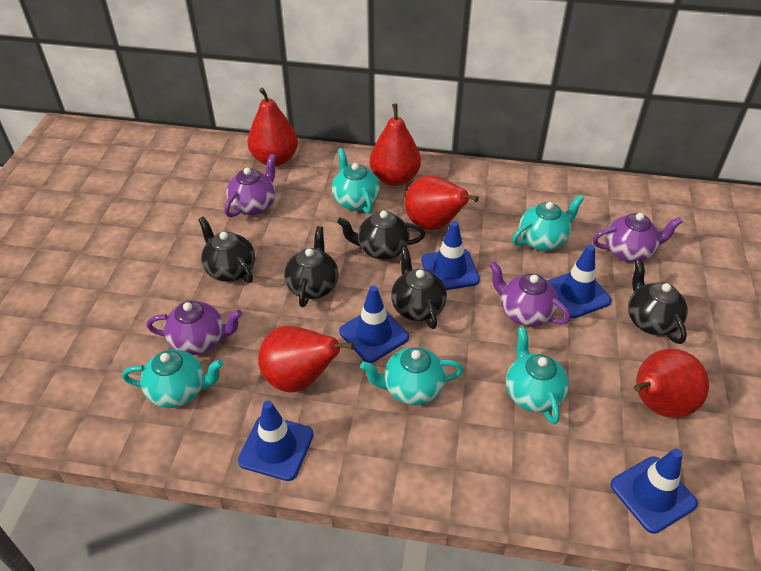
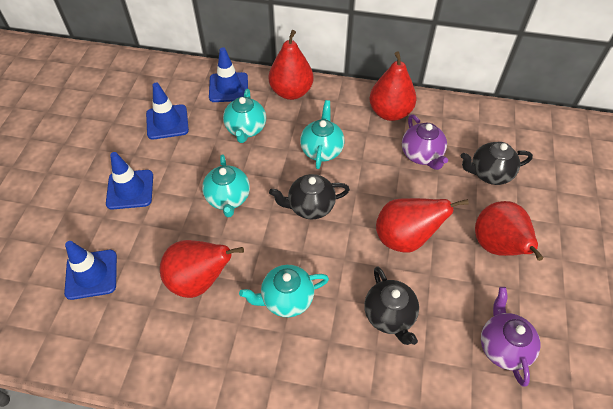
black teapot: 5 -> 3
blue traffic cone: 5 -> 4
purple teapot: 4 -> 2
turquoise teapot: 5 -> 4

